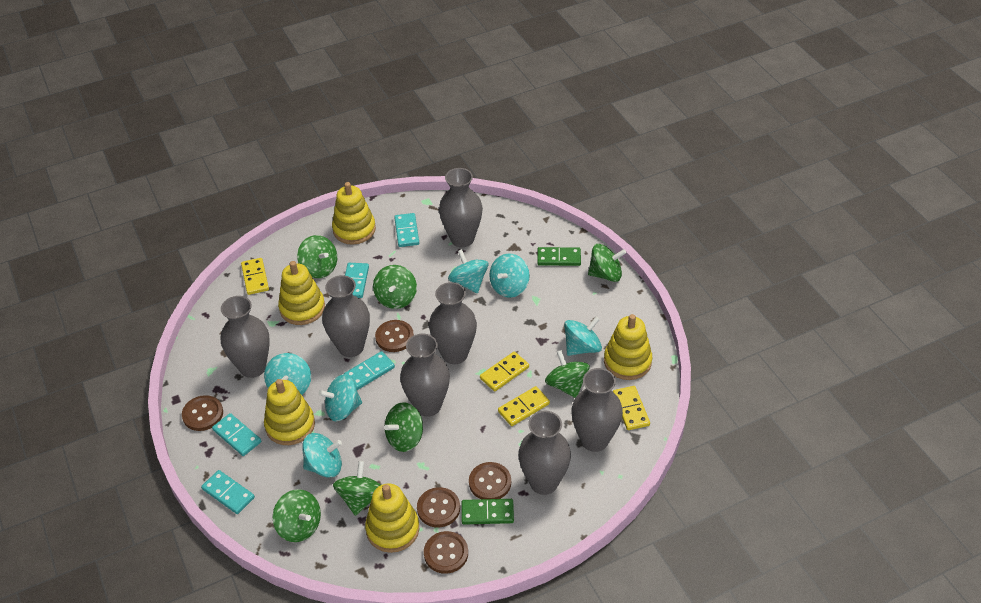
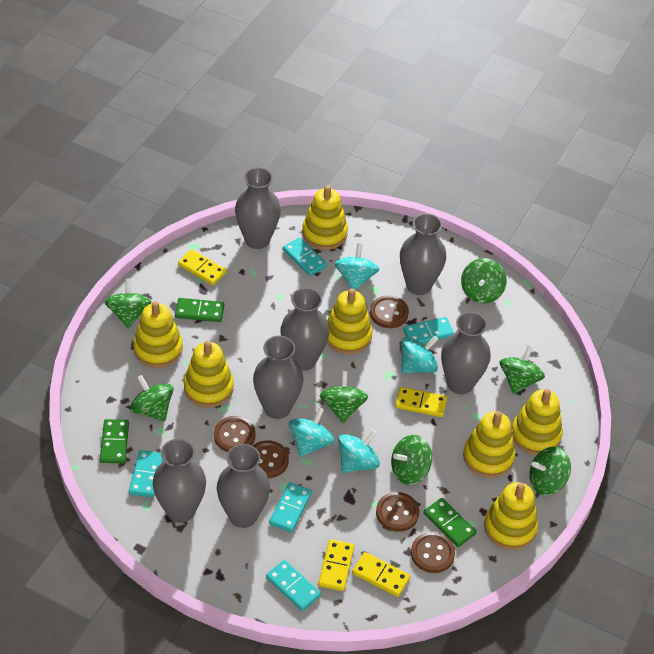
green domino: 2 -> 3
turquoise spinning top: 6 -> 4
yellow stacking toy: 5 -> 7

